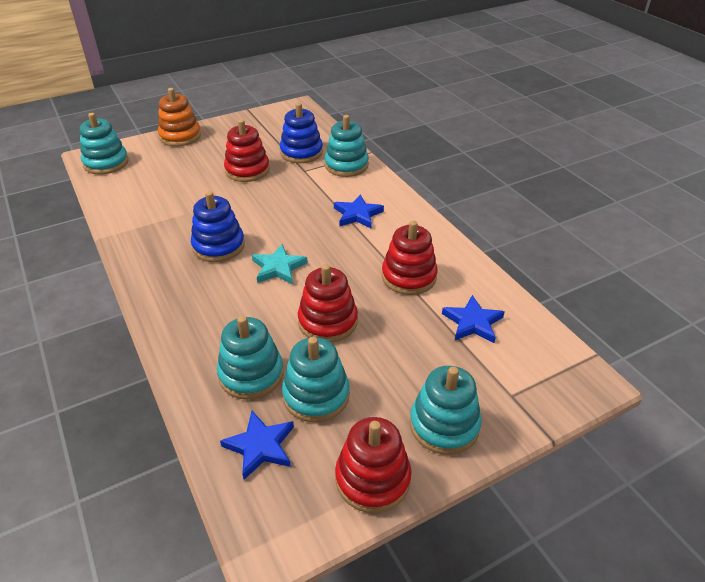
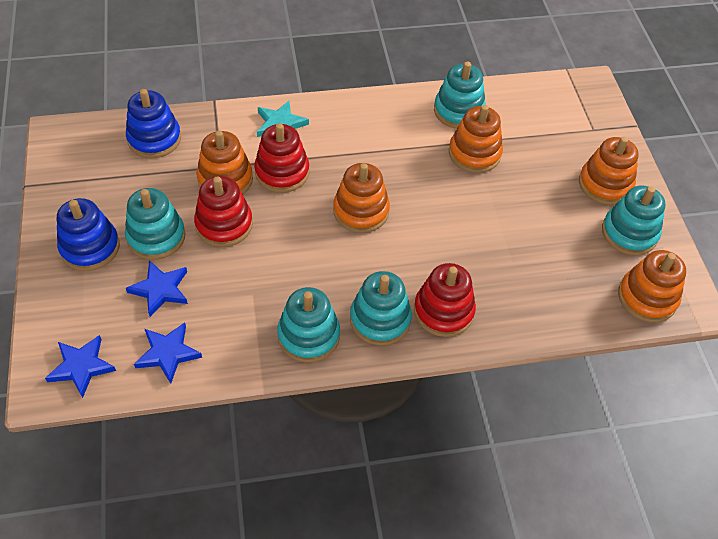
orange stacking toy: 1 -> 5
red stacking toy: 4 -> 3

